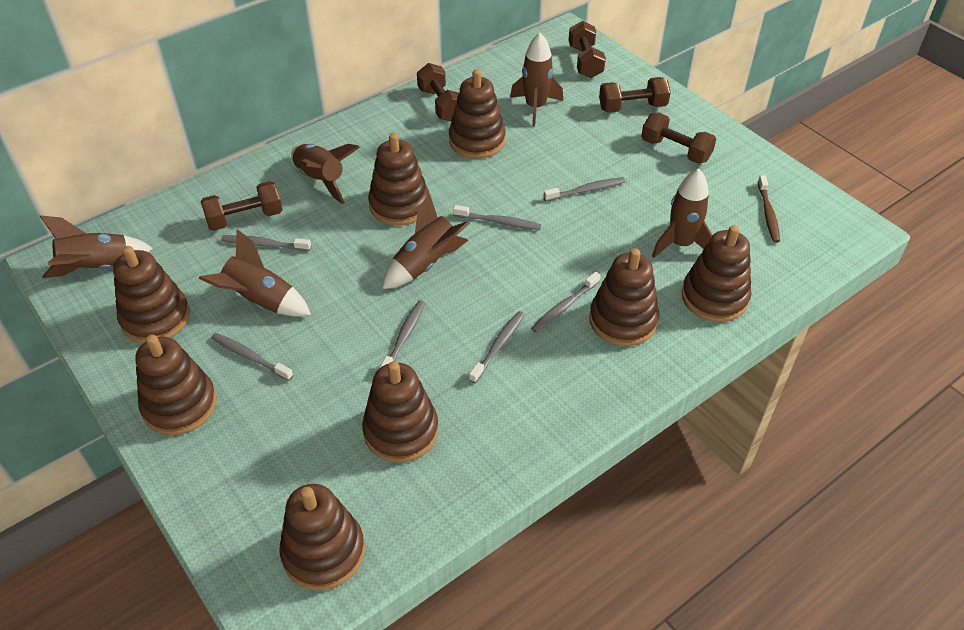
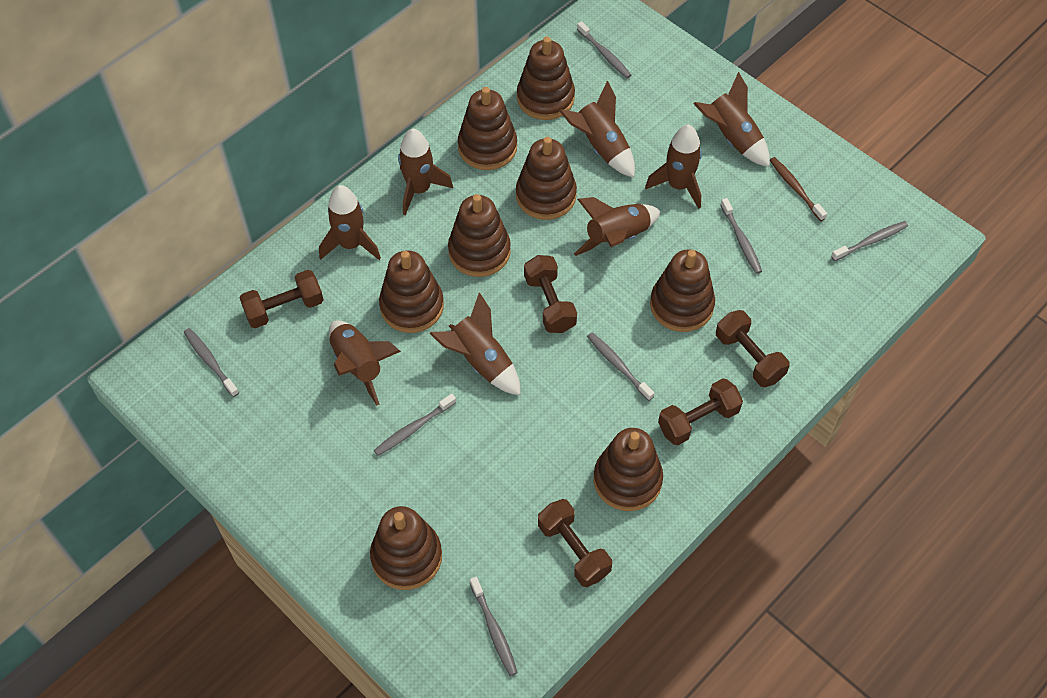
brown rocket: 6 -> 8

